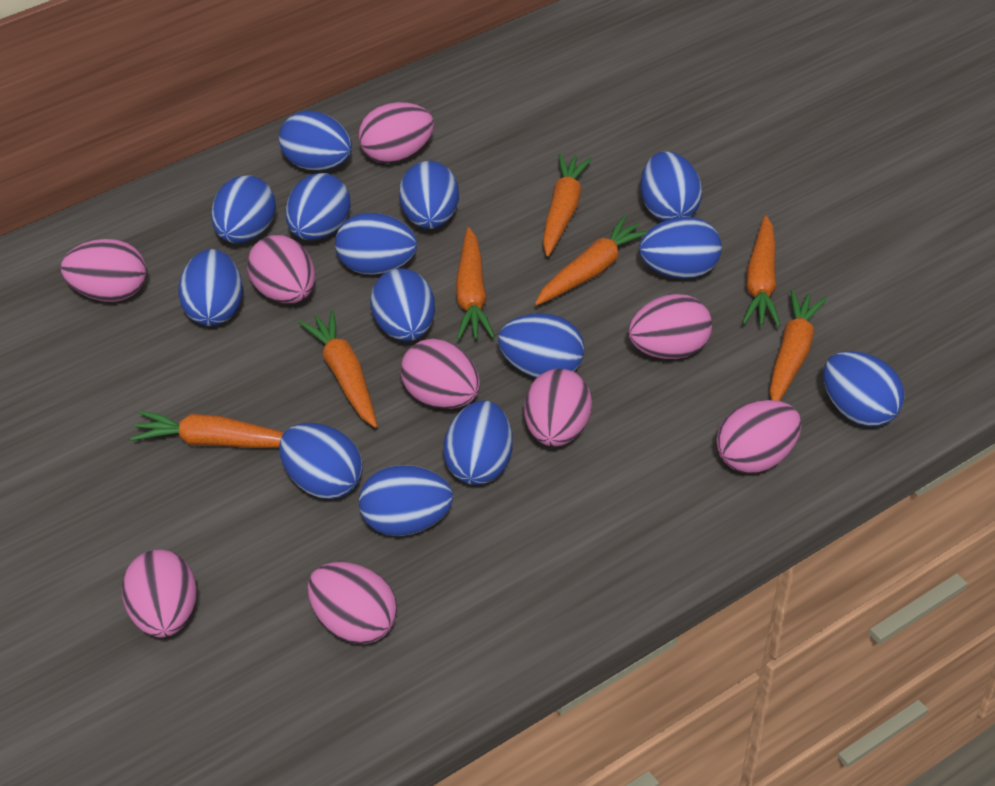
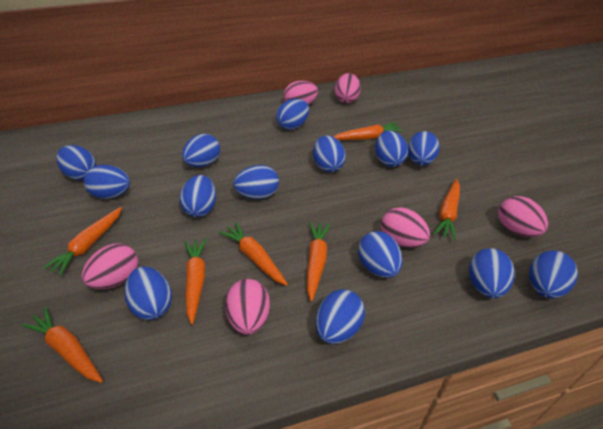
pink egg: 9 -> 6

